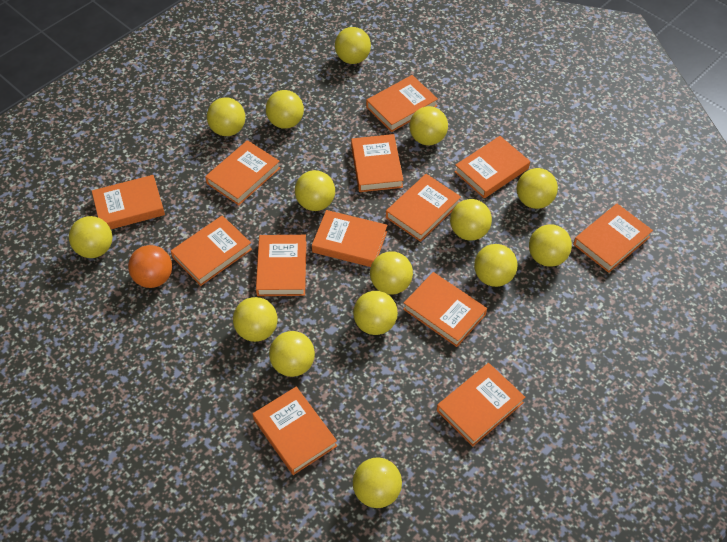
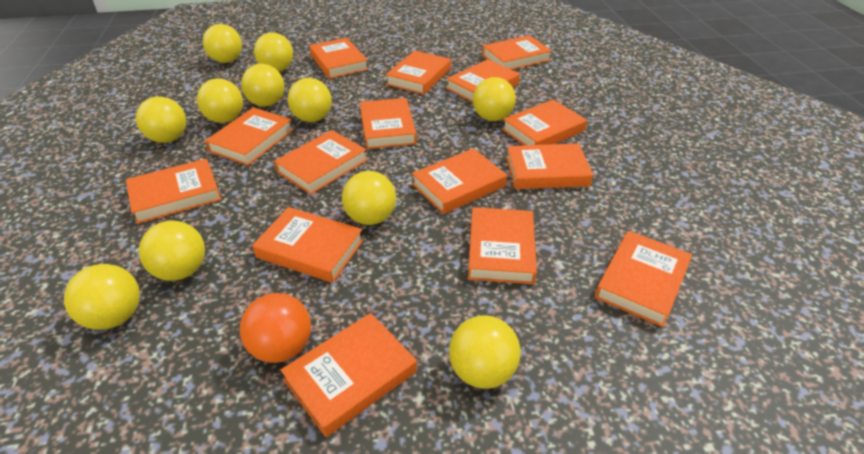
orange book: 13 -> 15
yellow ball: 15 -> 11

